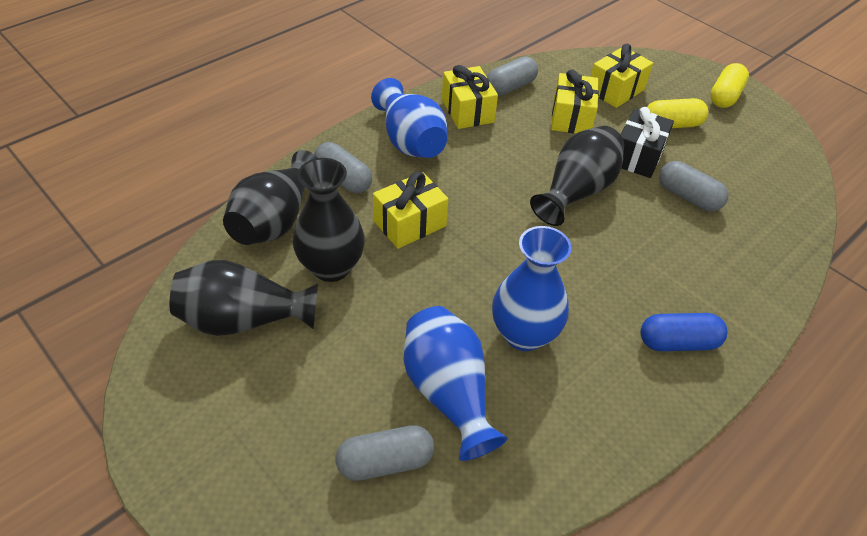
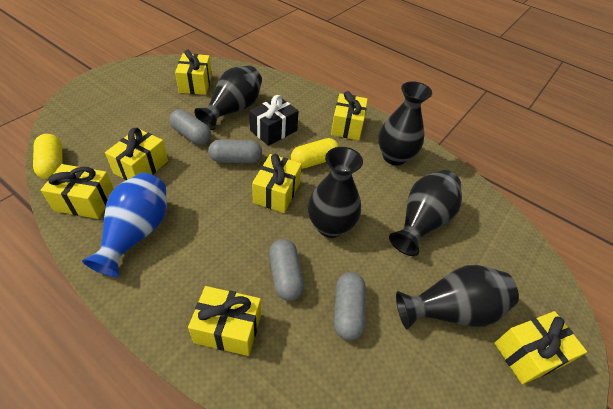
black vase: 4 -> 5
blue capsule: 1 -> 0
blue vase: 3 -> 1
yellow gift: 4 -> 7

